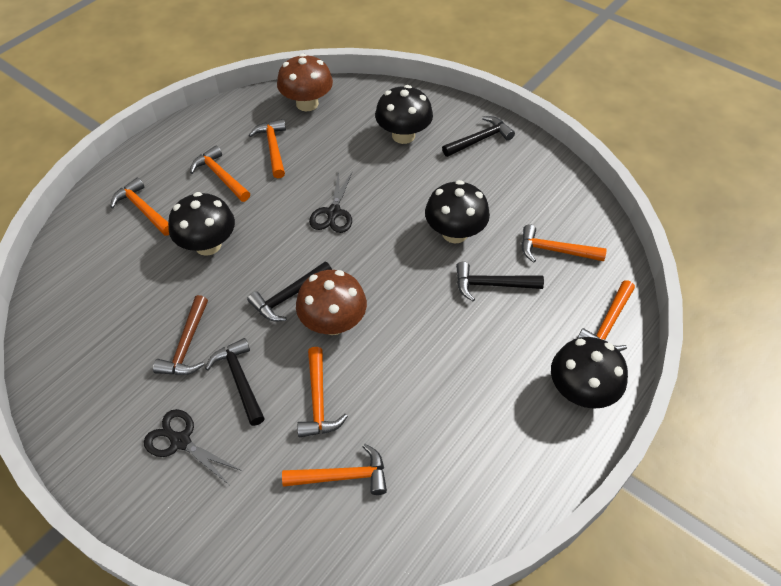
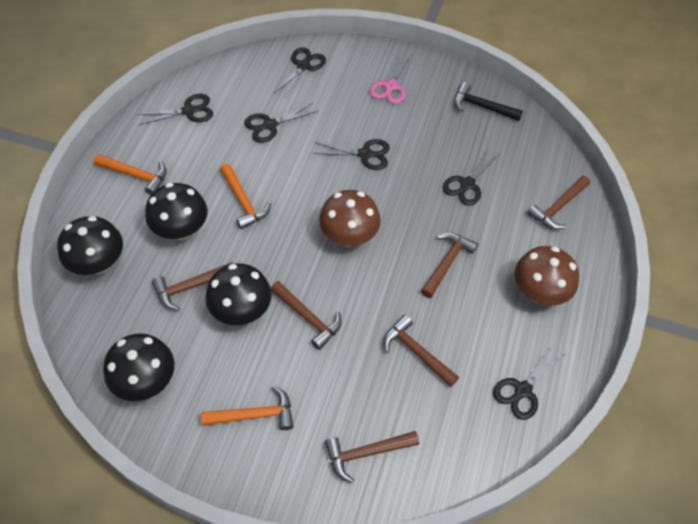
black hammer: 4 -> 1
black scissors: 2 -> 6
brown hammer: 1 -> 6
orange hammer: 7 -> 3
pink scissors: 0 -> 1

